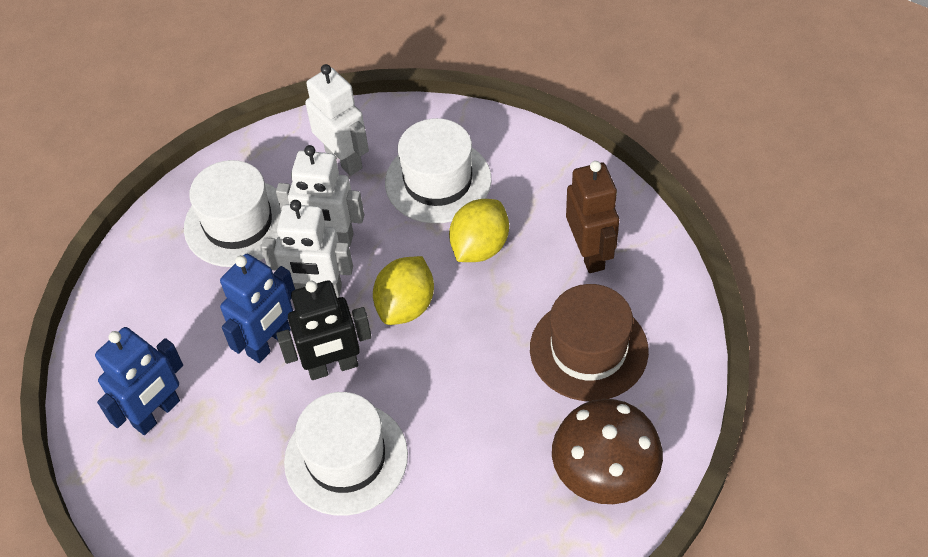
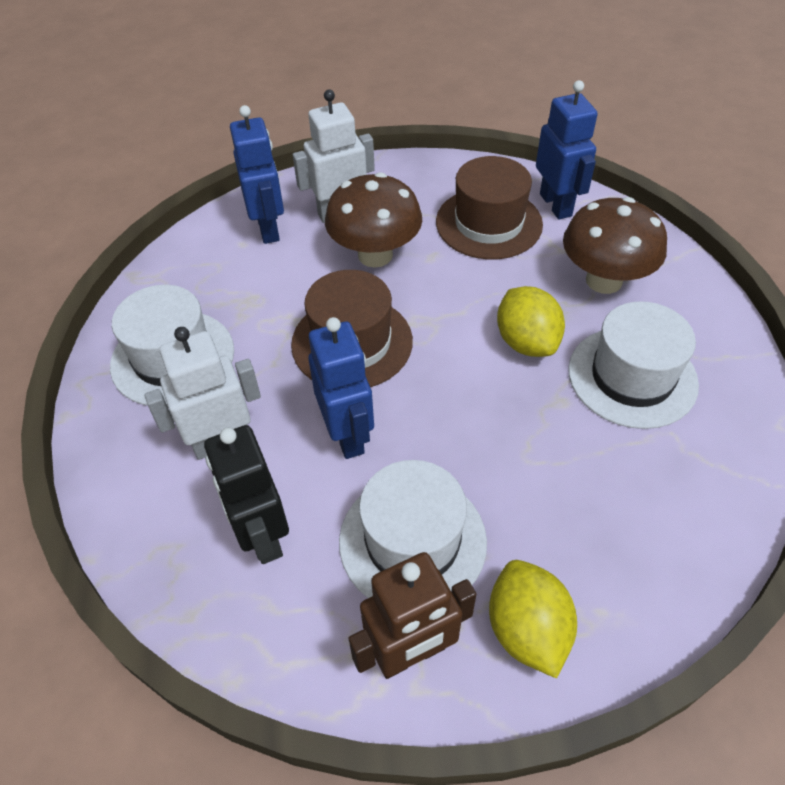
blue robot: 2 -> 3
brown hat: 1 -> 2
brown mushroom: 1 -> 2
white robot: 3 -> 2

